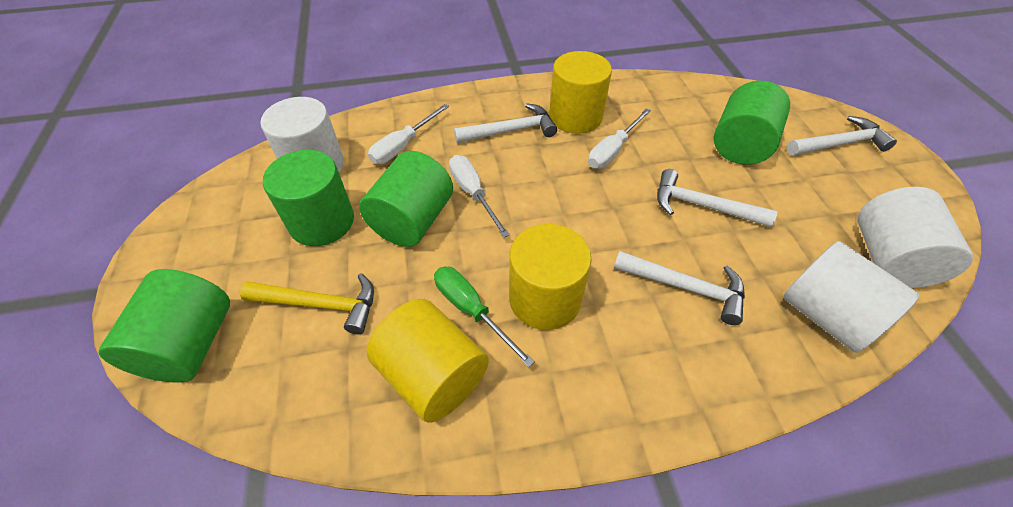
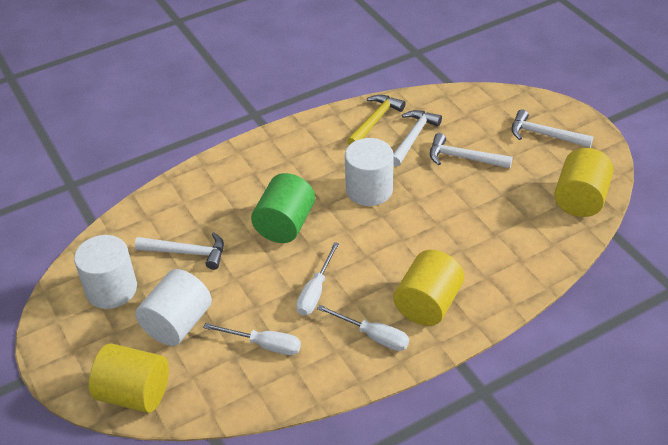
green cylinder: 4 -> 1
green screwdriver: 1 -> 0

